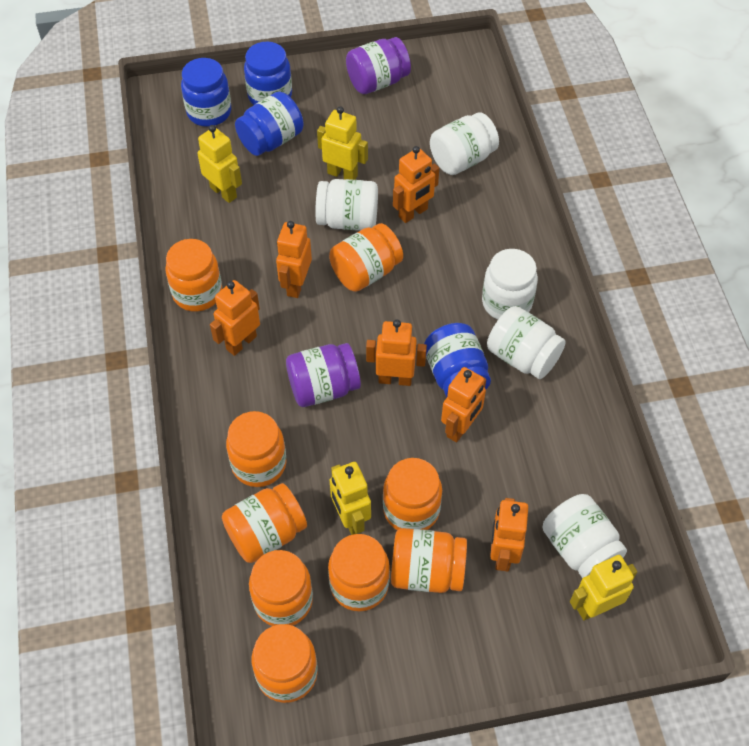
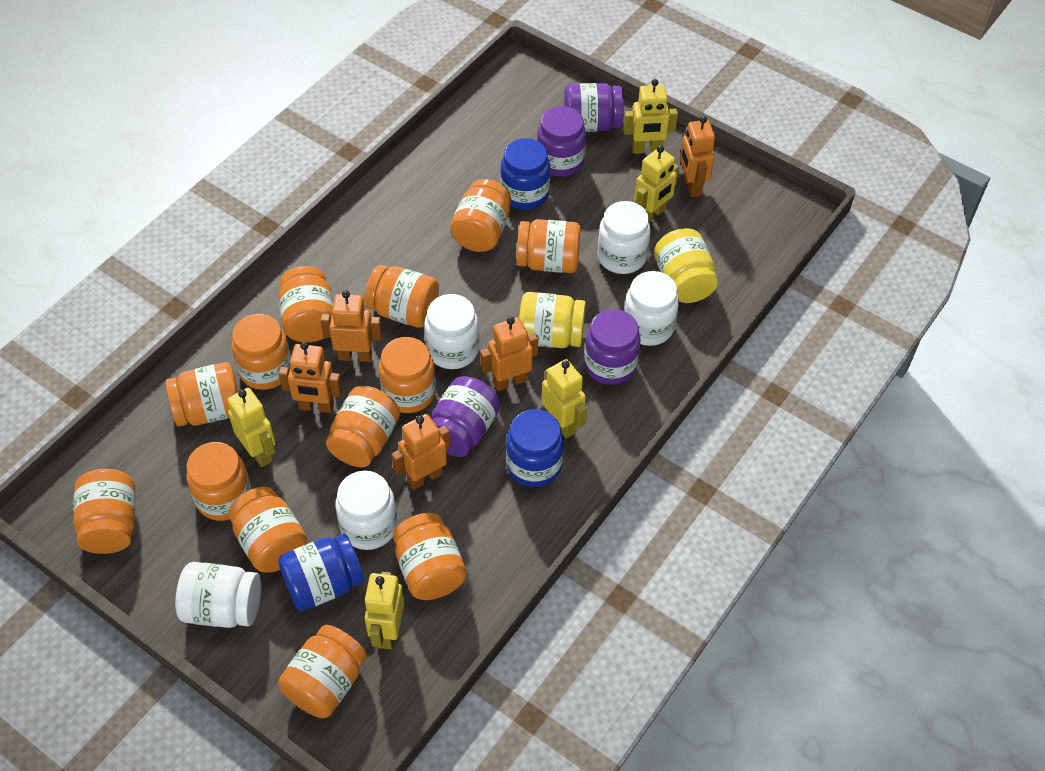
blue jar: 4 -> 3
orange jar: 9 -> 13
orange robot: 6 -> 5
purple jar: 2 -> 4
yellow jar: 0 -> 2
yellow robot: 4 -> 5

